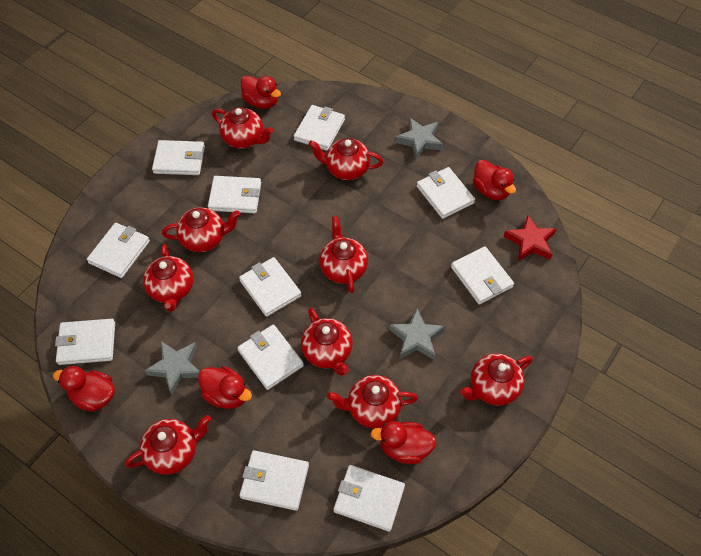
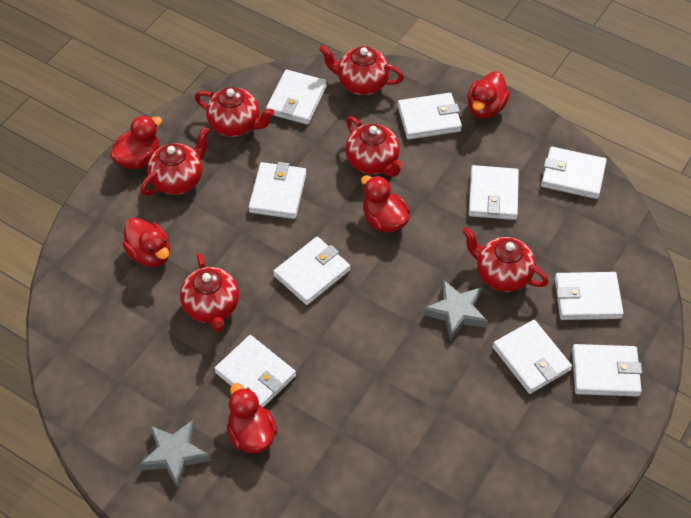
grey star: 3 -> 2
red star: 1 -> 0
red teapot: 9 -> 6
white wallet: 11 -> 10

